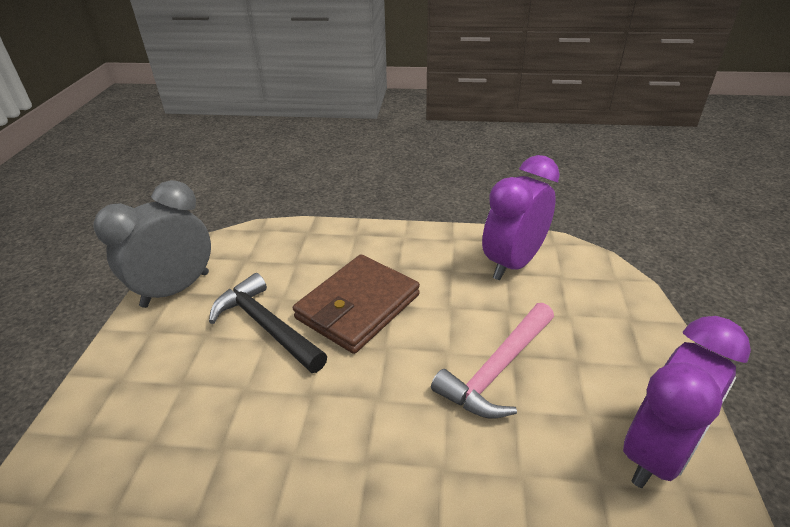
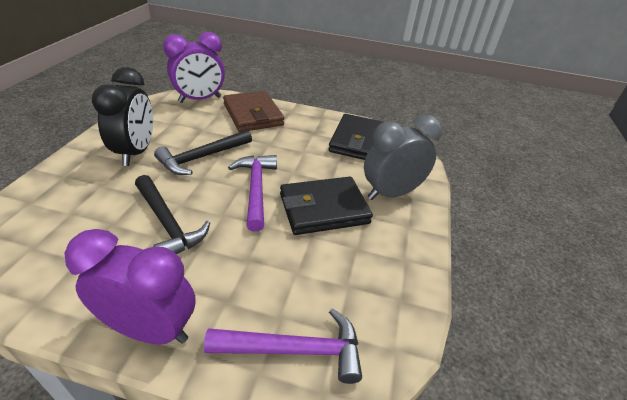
black clock: 0 -> 1
black hammer: 1 -> 2
black wallet: 0 -> 2
pink hammer: 1 -> 0
purple hammer: 0 -> 2

